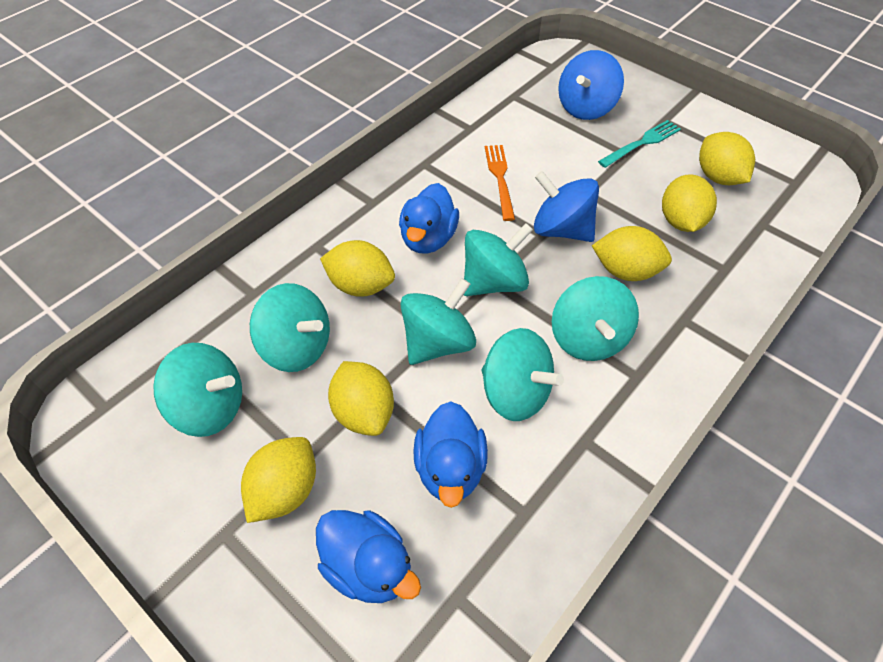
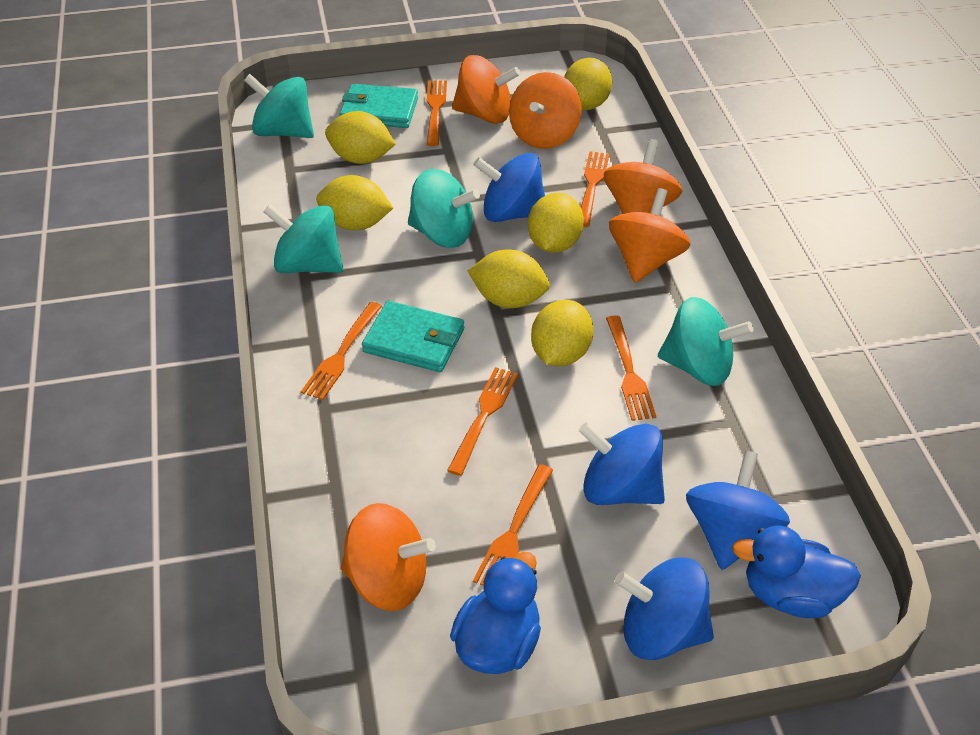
blue duck: 3 -> 2
blue spinning top: 2 -> 4
orange fork: 1 -> 6
orange spinning top: 0 -> 5
turquoise fork: 1 -> 0
turquoise spinning top: 6 -> 4
turquoise wallet: 0 -> 2

